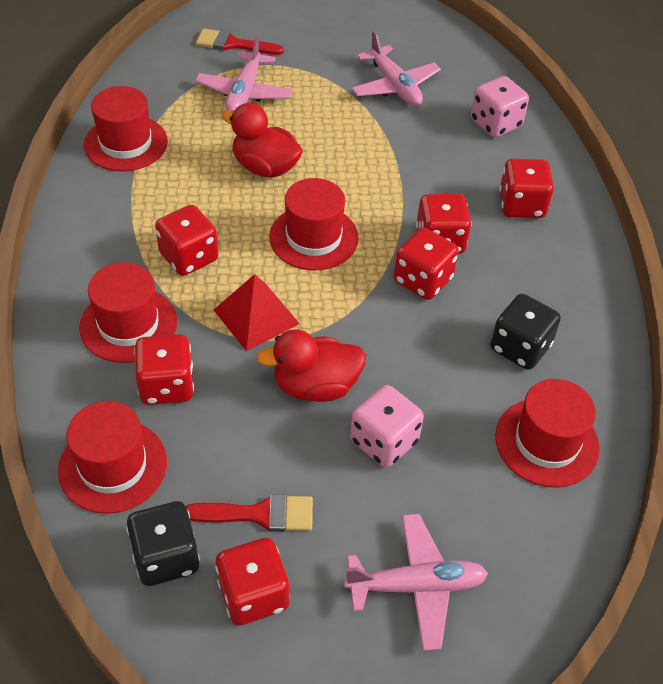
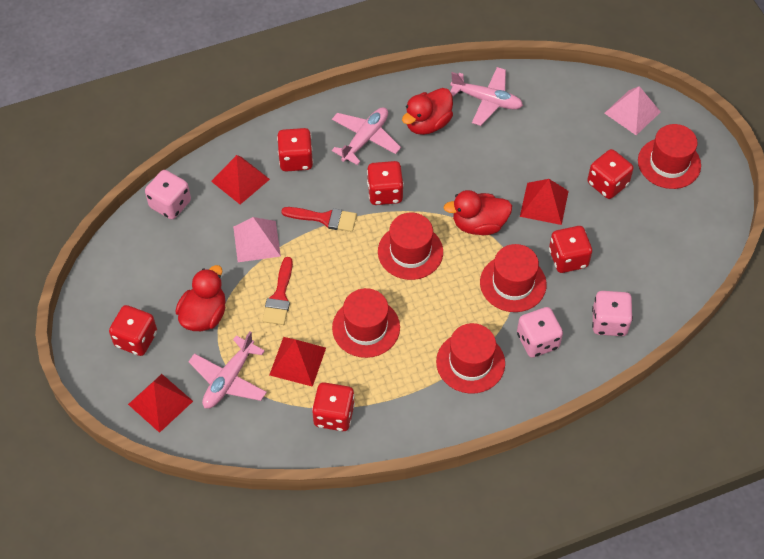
black dice: 2 -> 0
pink dice: 2 -> 3
pink pyramid: 0 -> 2
red duck: 2 -> 3
red pyramid: 1 -> 4

